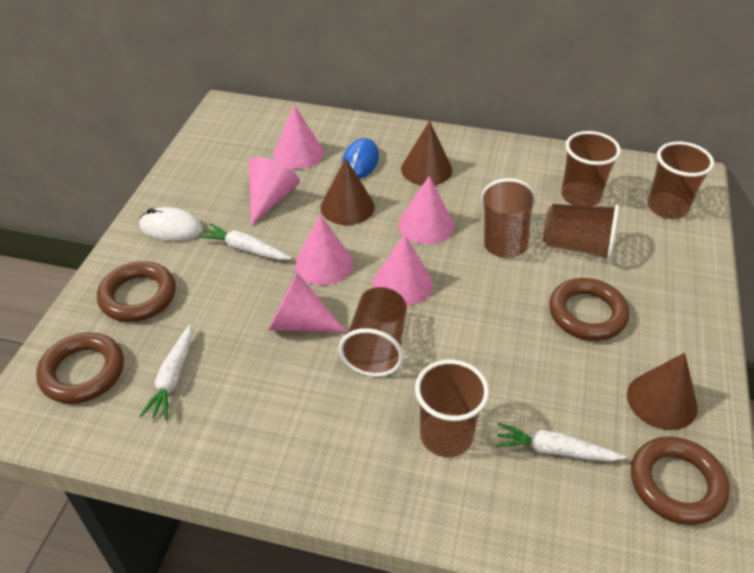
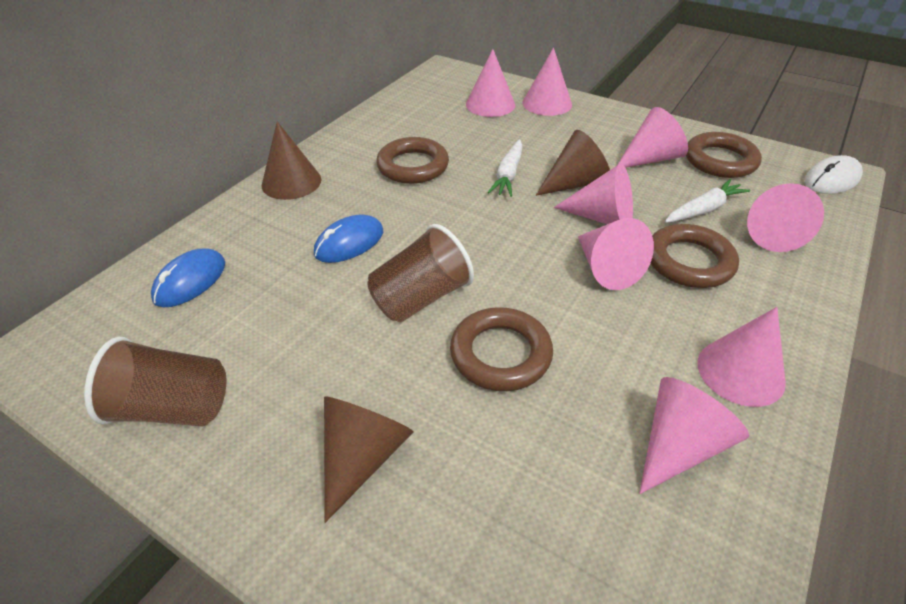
blue mouse: 1 -> 2
brown cup: 6 -> 2
pink cone: 6 -> 8
white carrot: 3 -> 2

